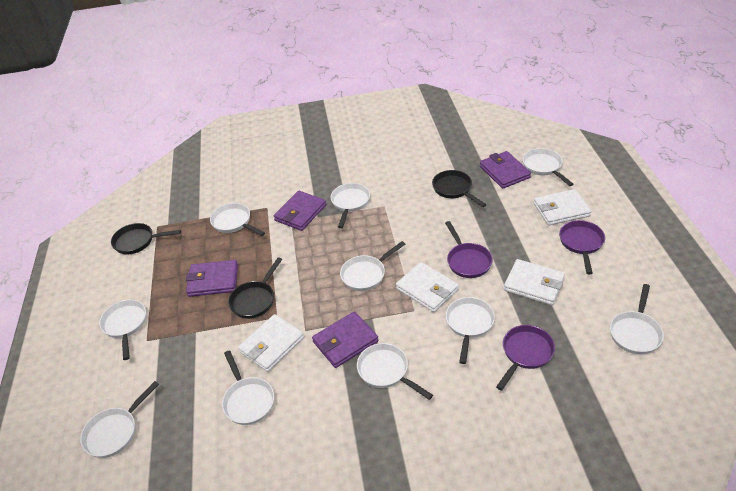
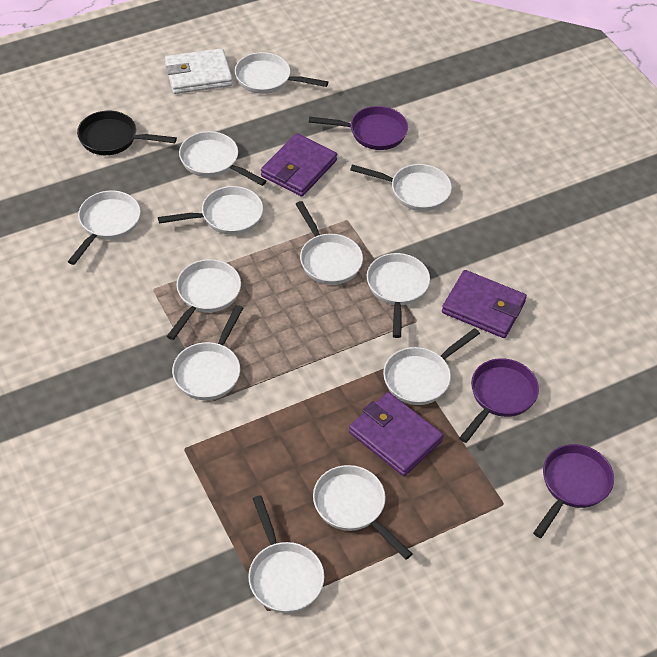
black pan: 3 -> 1
purple wallet: 4 -> 3
white pan: 10 -> 12
white wallet: 4 -> 1

